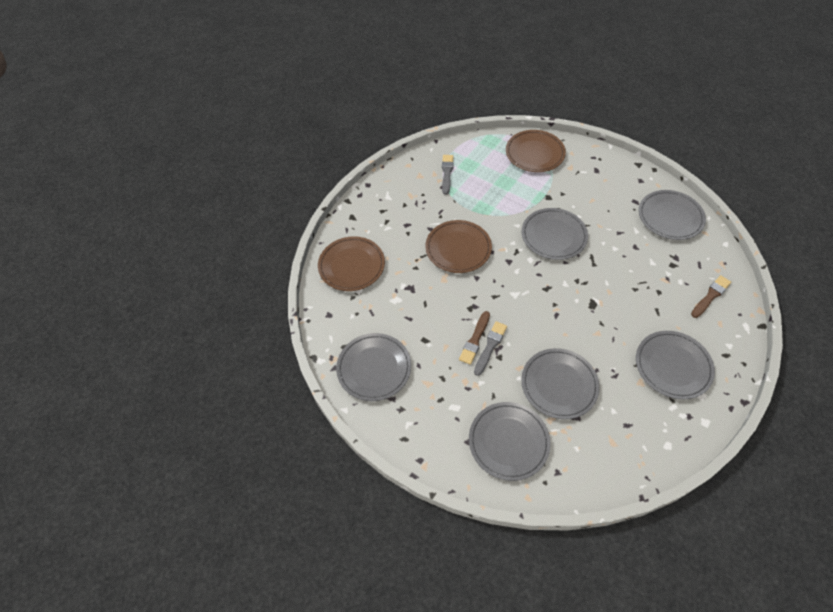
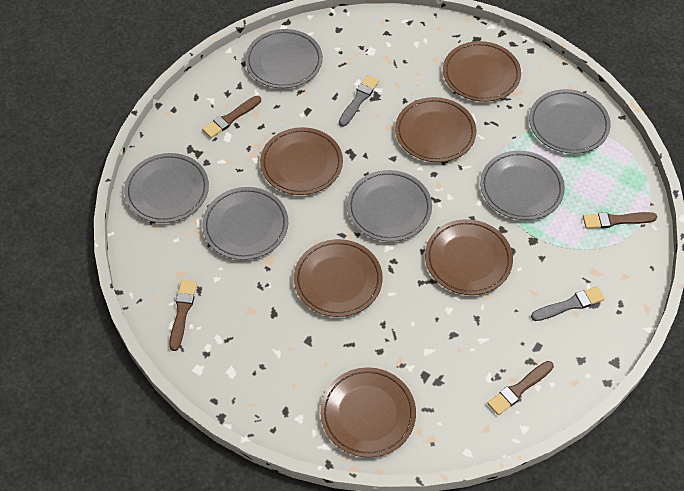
brown brush: 2 -> 4
brown plate: 3 -> 6

